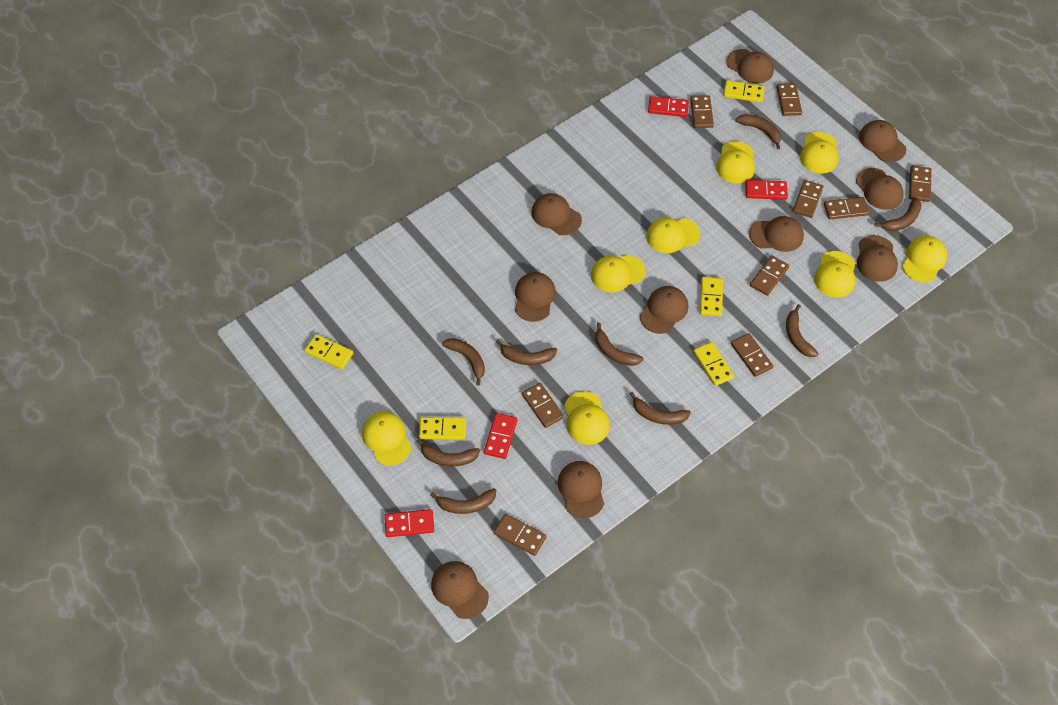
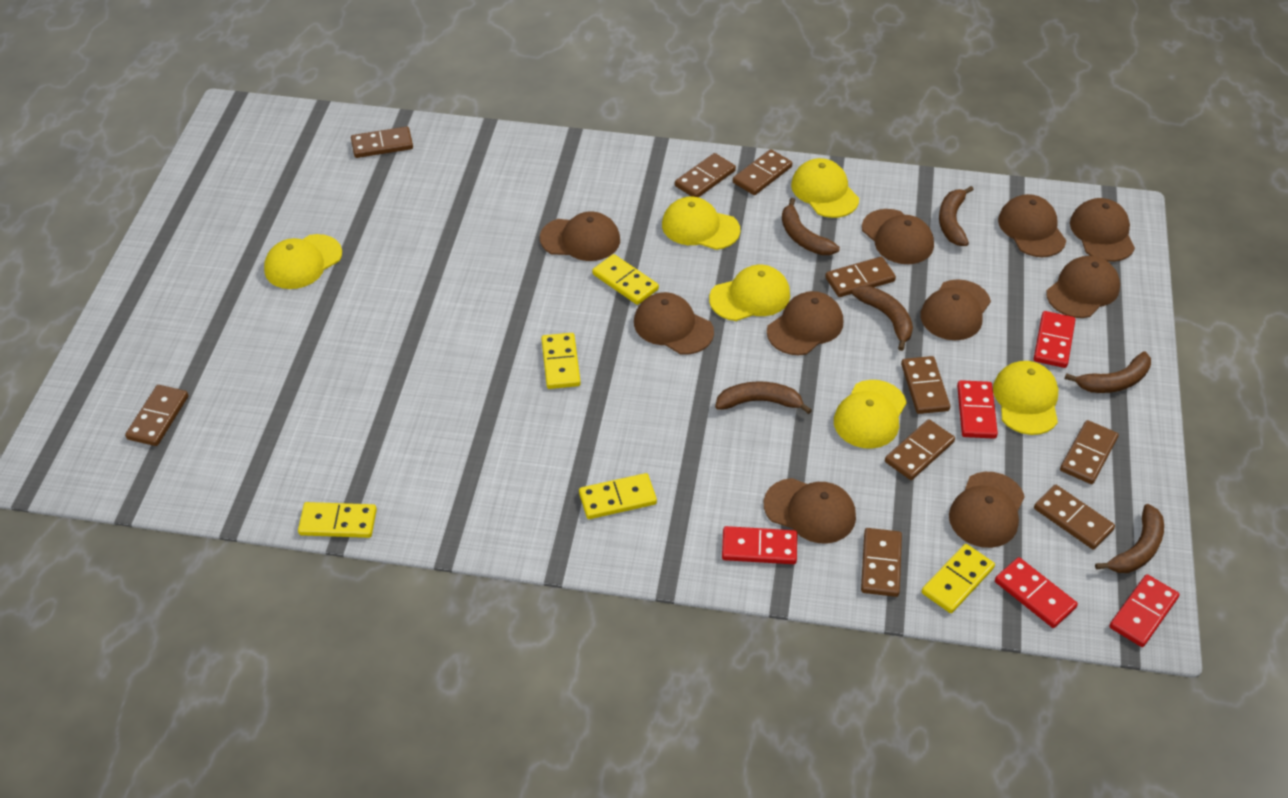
brown banana: 9 -> 6
brown domino: 9 -> 10
red domino: 4 -> 5
yellow cap: 8 -> 6

